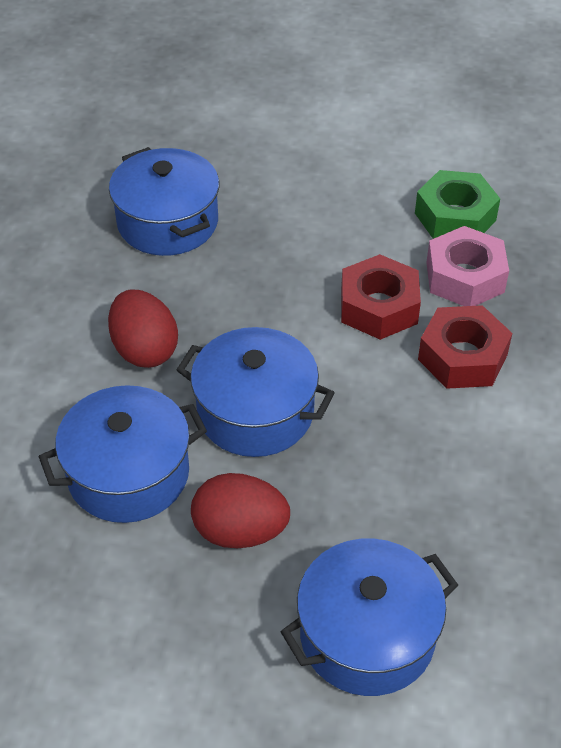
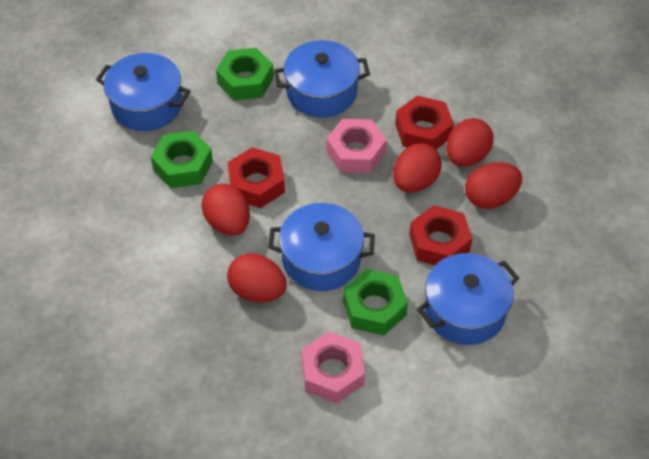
green nut: 1 -> 3
pink nut: 1 -> 2
red egg: 2 -> 5
red nut: 2 -> 3

